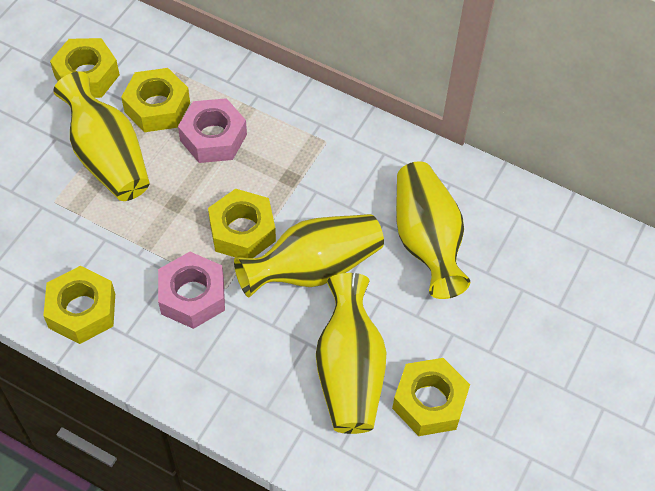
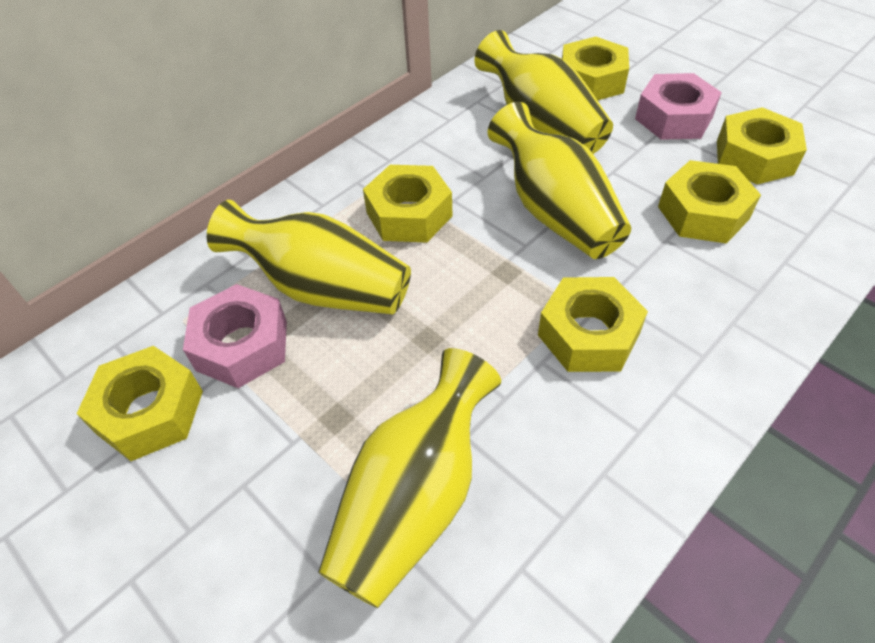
yellow nut: 5 -> 6

